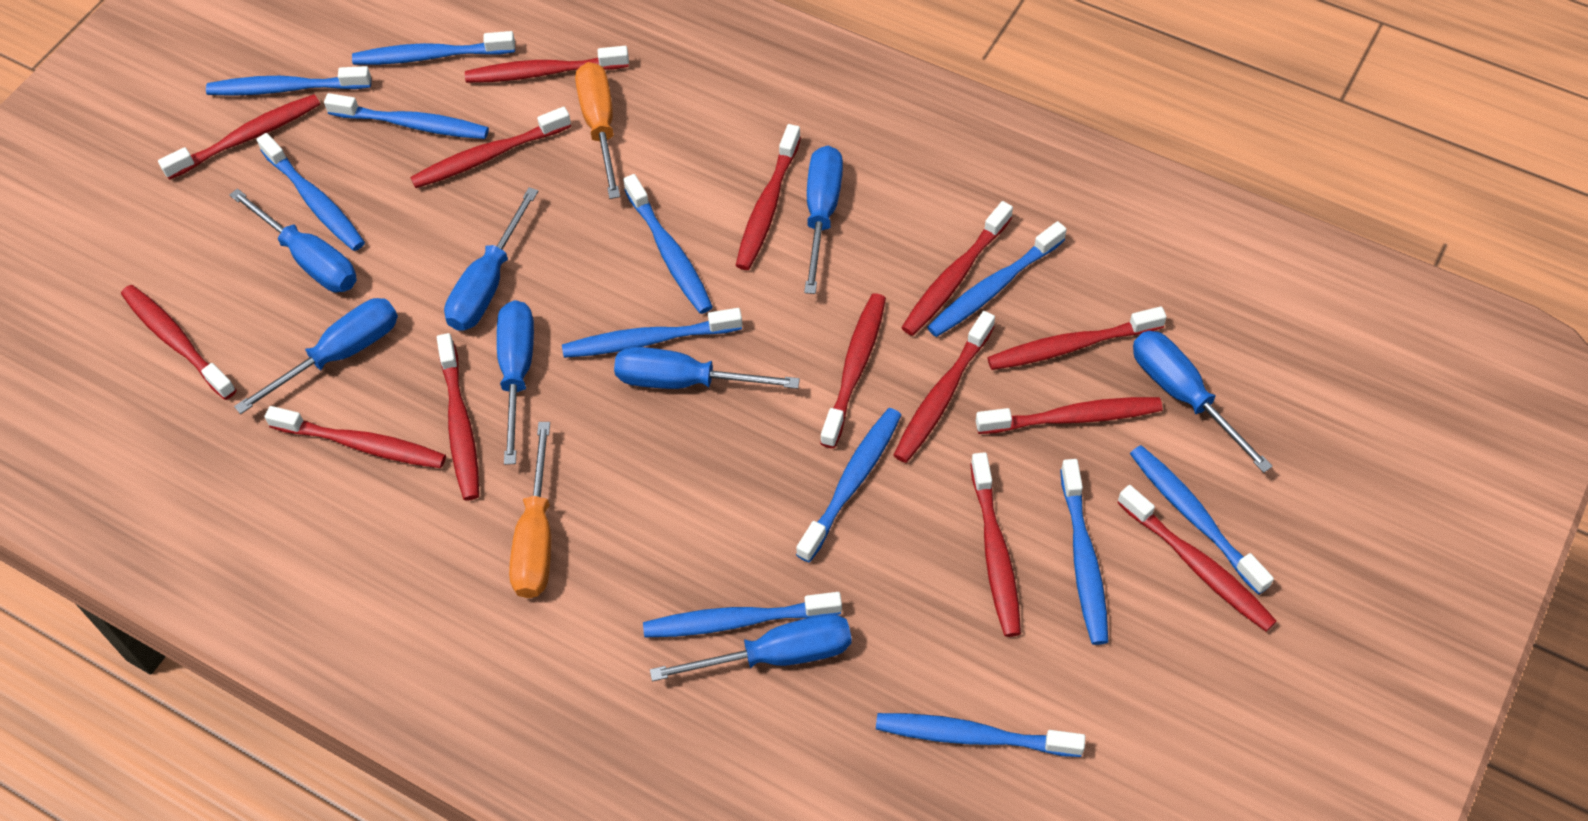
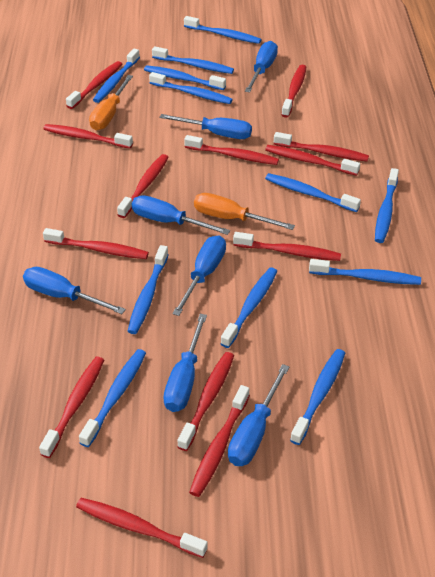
blue screwdriver: 8 -> 7
red toothbrush: 14 -> 13

